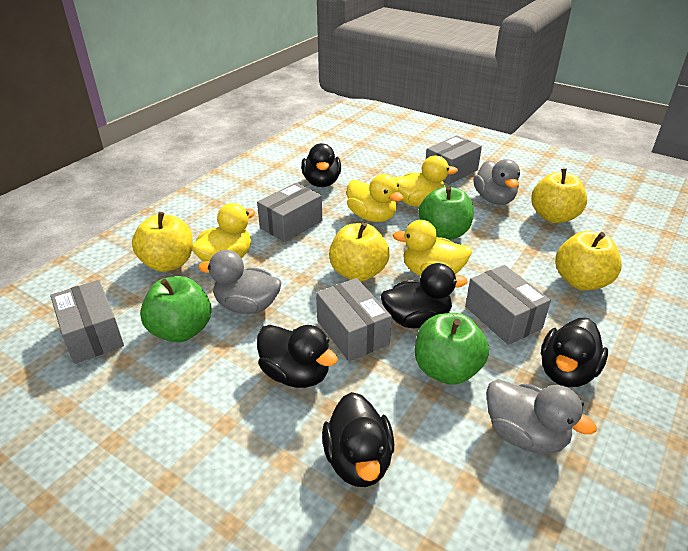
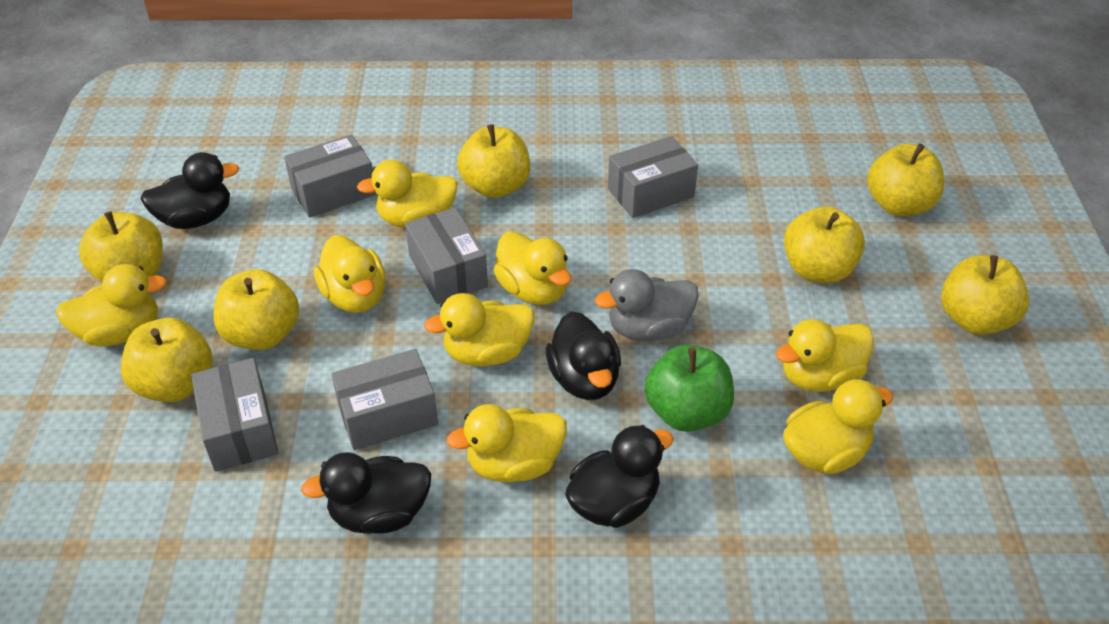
black duck: 5 -> 4
green apple: 3 -> 1
grey duck: 3 -> 1
yellow apple: 4 -> 7
yellow duck: 4 -> 8

